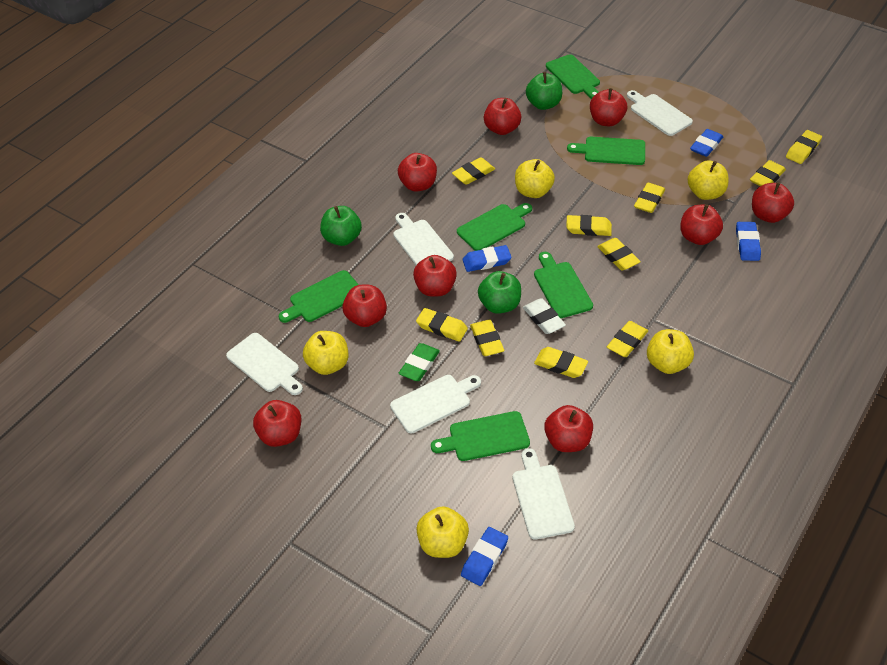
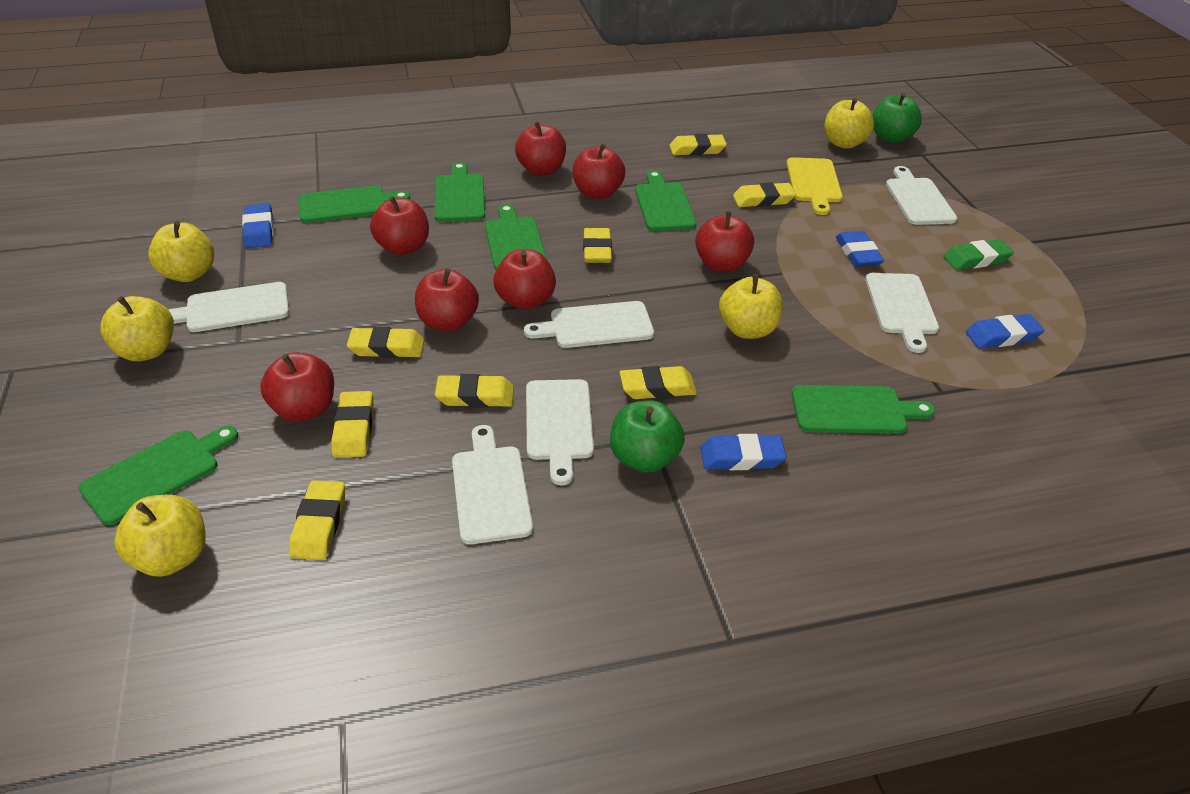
green apple: 3 -> 2
red apple: 9 -> 7
white cutting board: 5 -> 6
white eraser: 1 -> 0
yellow cutting board: 0 -> 1
yellow eraser: 10 -> 8

